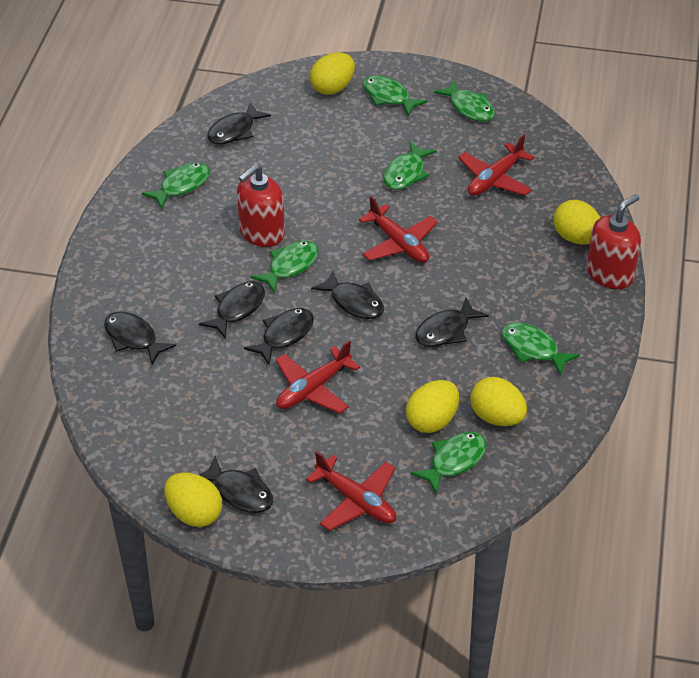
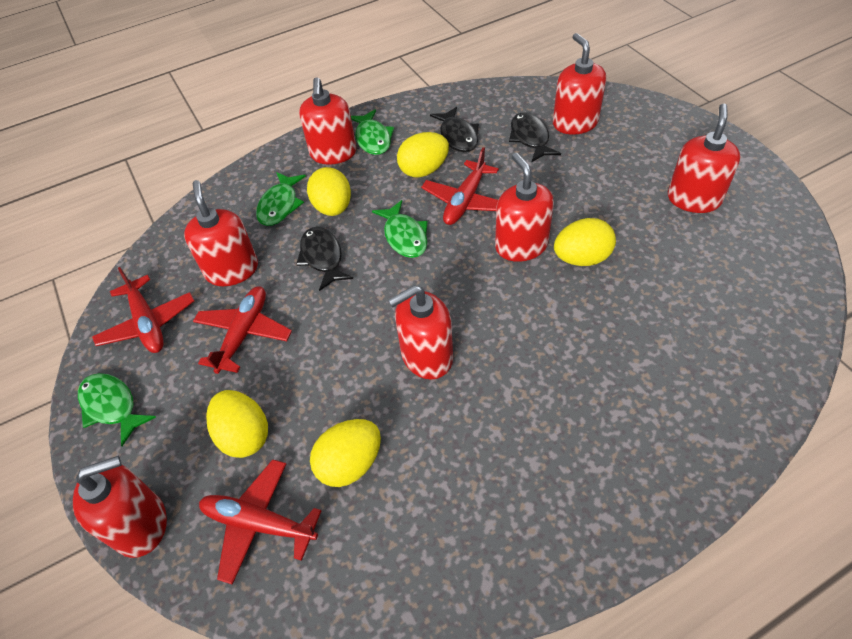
black fish: 7 -> 3
green fish: 7 -> 4
red soap dispenser: 2 -> 7

